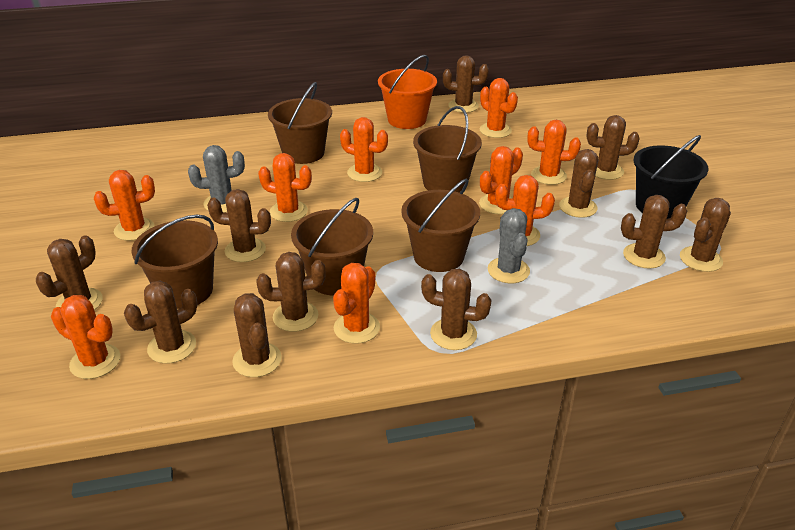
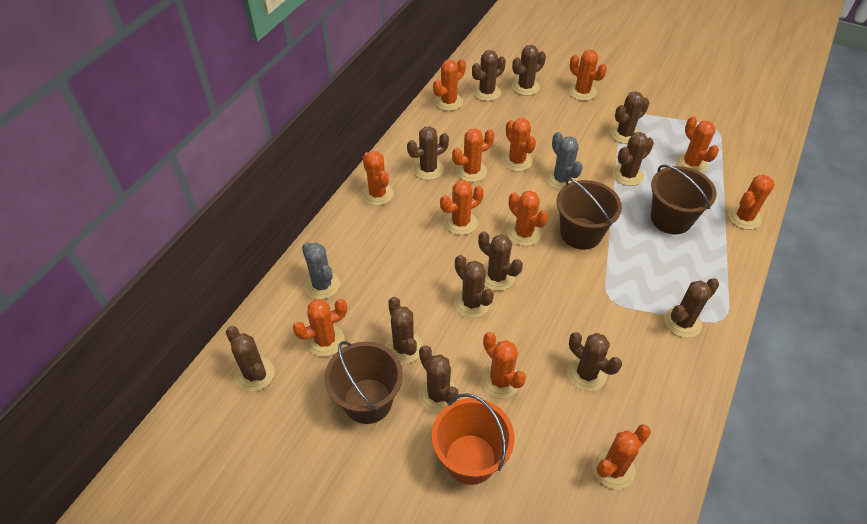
black bucket: 1 -> 0
brown bucket: 5 -> 3
brown cactus: 11 -> 12
orange cactus: 9 -> 12

